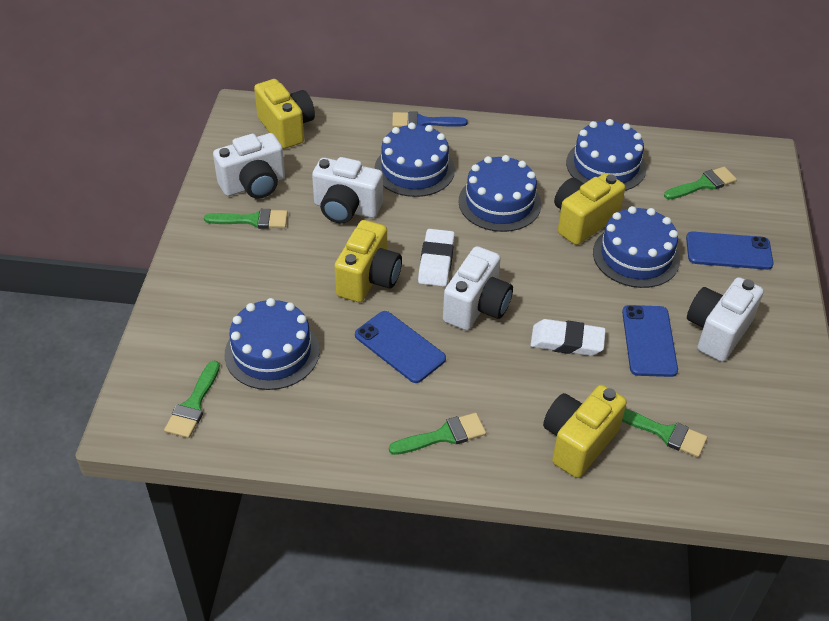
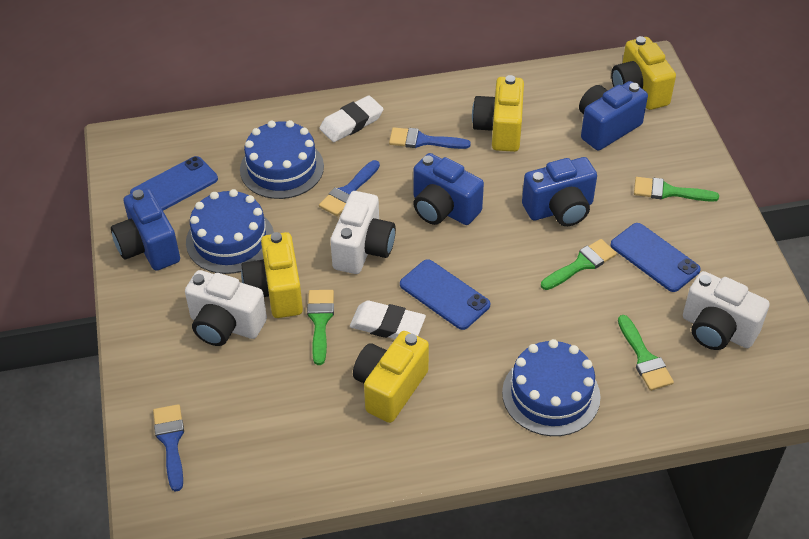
blue brush: 1 -> 3
blue cake: 5 -> 3
blue camera: 0 -> 4
green brush: 5 -> 4
white camera: 4 -> 3

